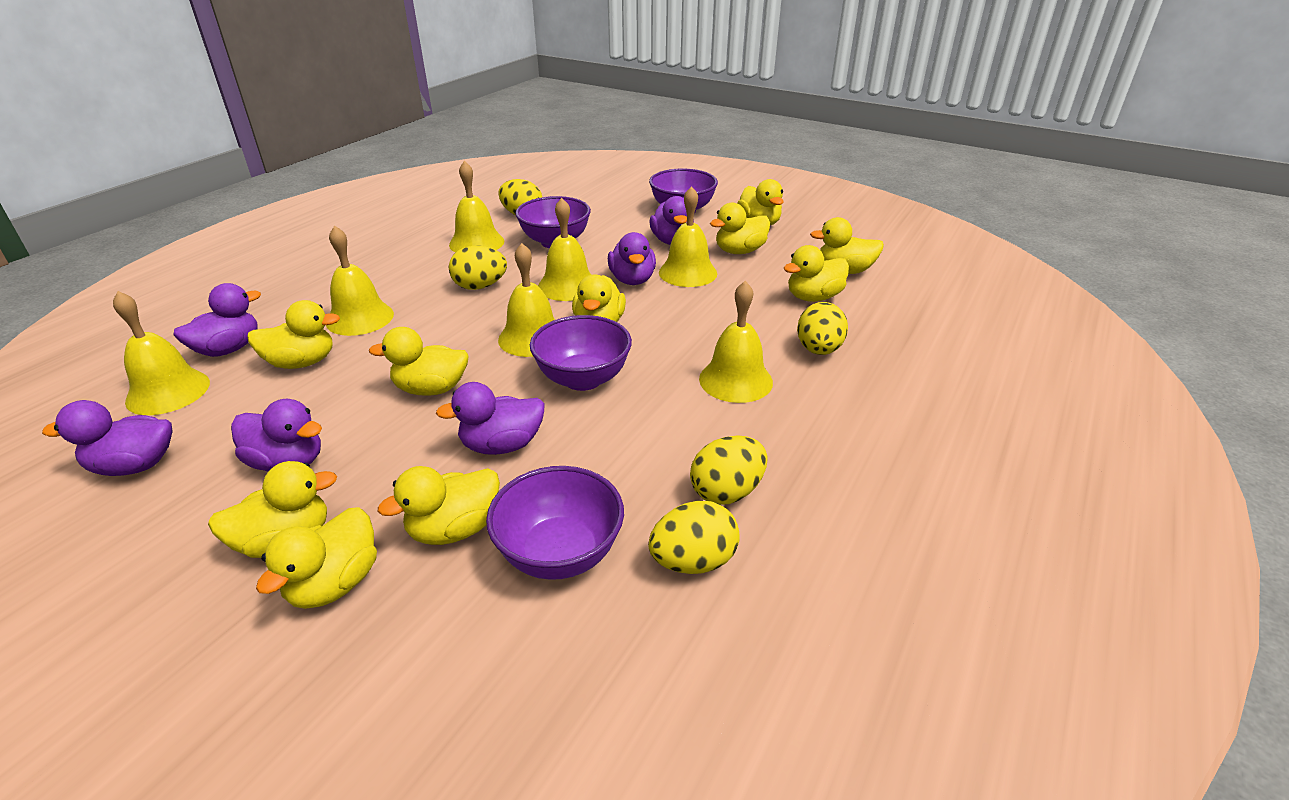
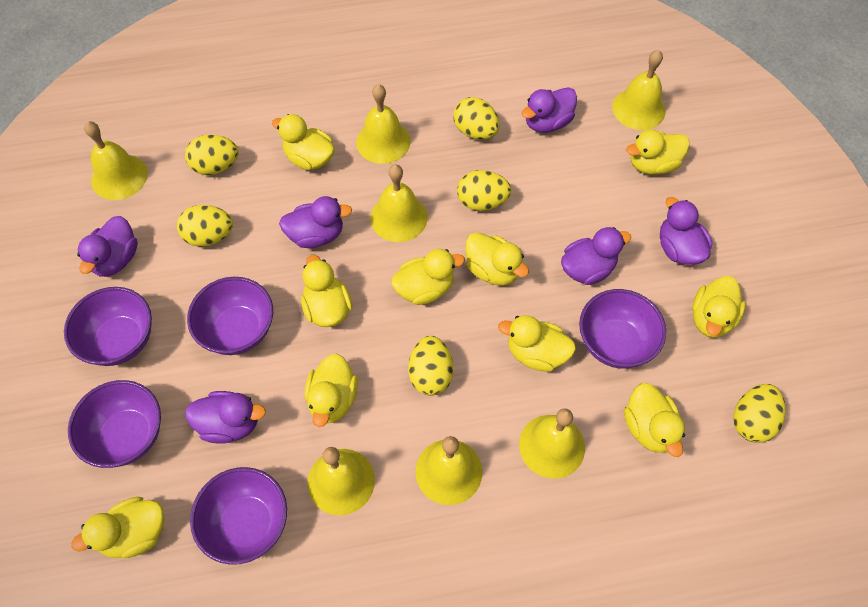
purple bowl: 4 -> 5
yellow egg: 5 -> 6

